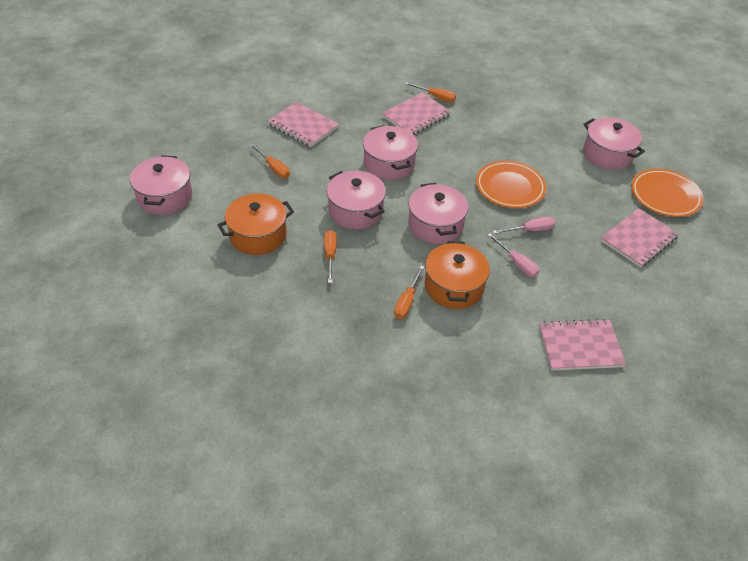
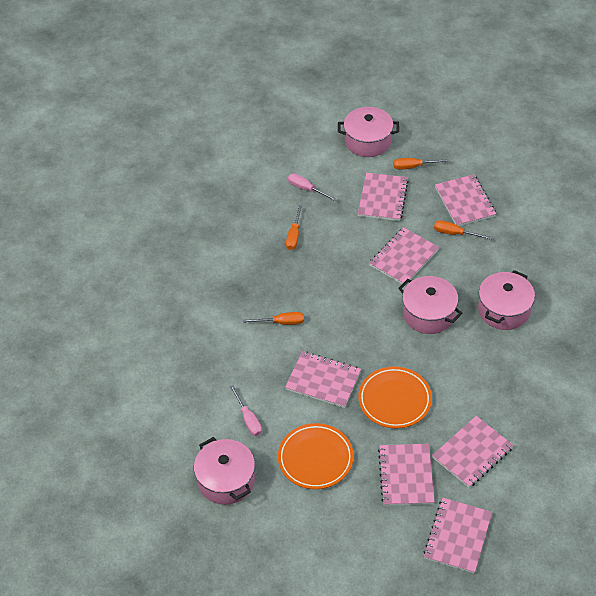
orange pot: 2 -> 0
pink notebook: 4 -> 7
pink pot: 5 -> 4

